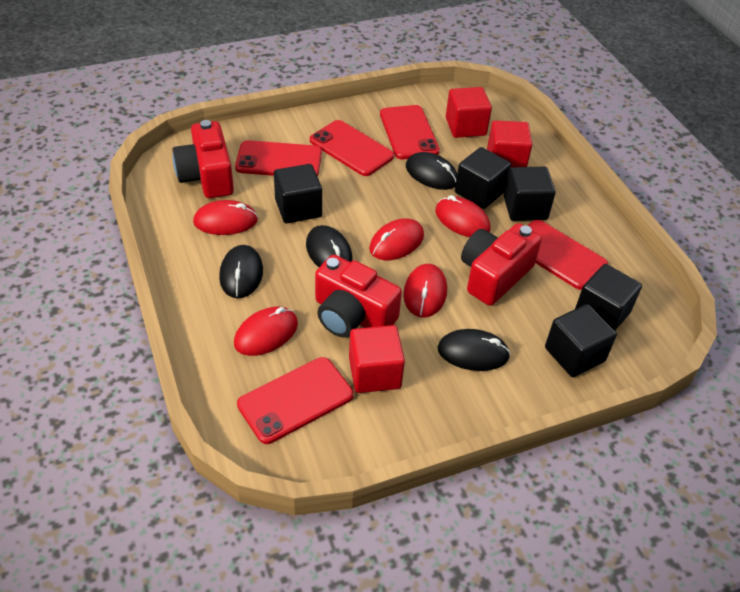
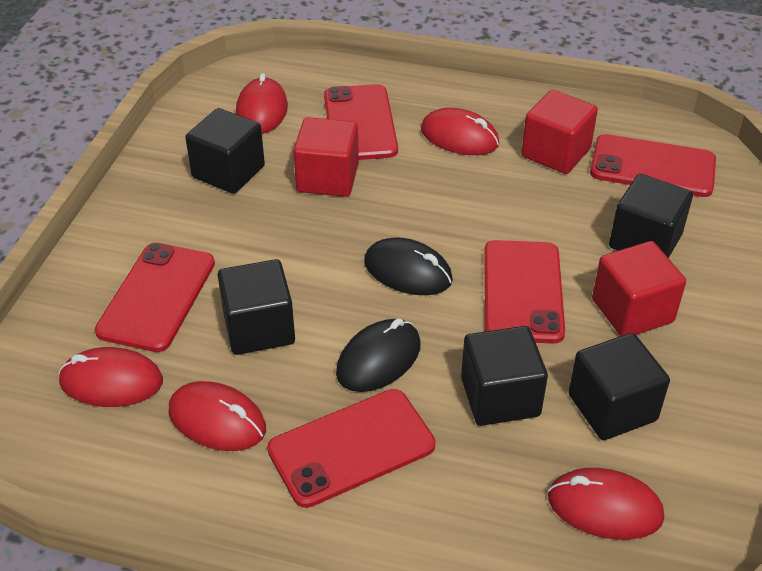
black mouse: 4 -> 2
red camera: 3 -> 0

